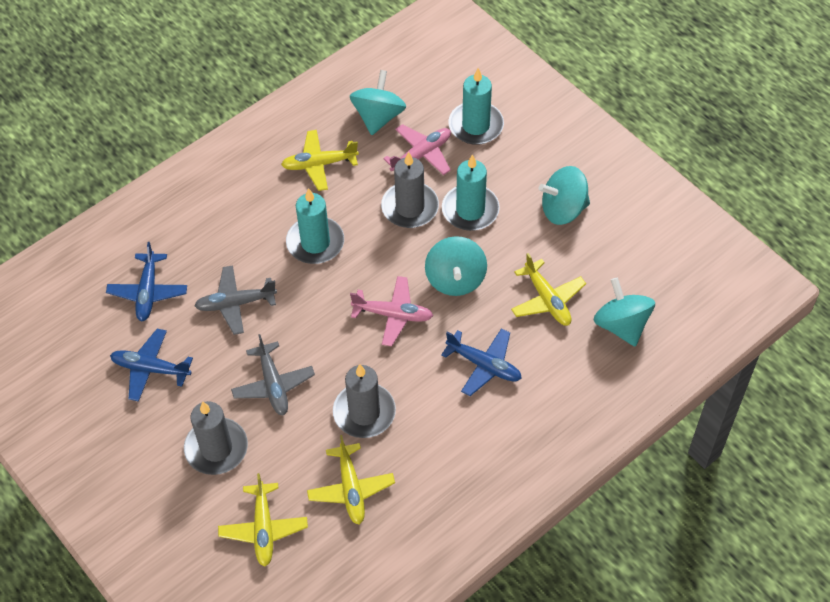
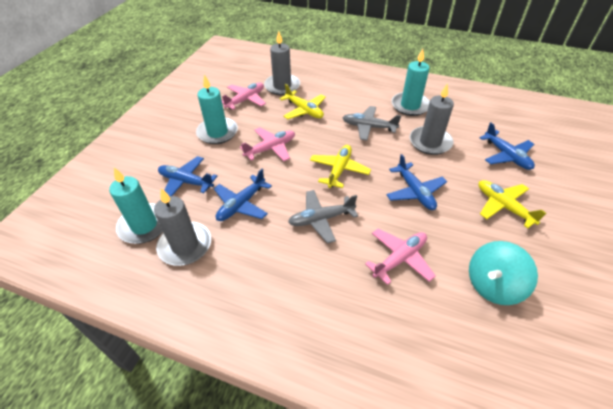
blue plane: 3 -> 4
pink plane: 2 -> 3
turquoise spinning top: 4 -> 1
yellow plane: 4 -> 3

